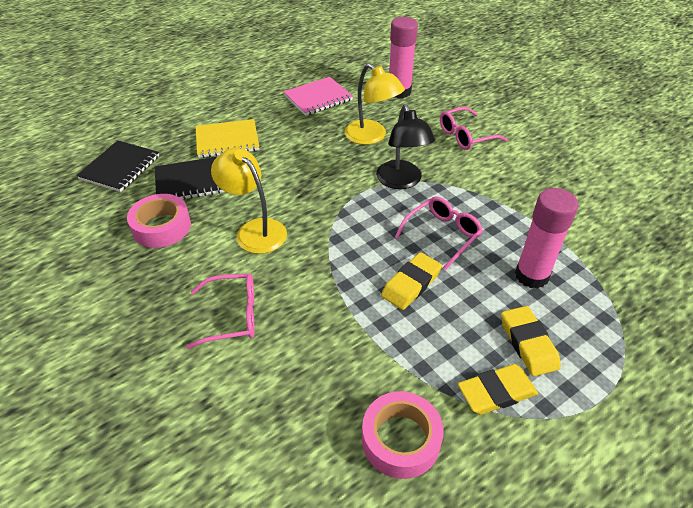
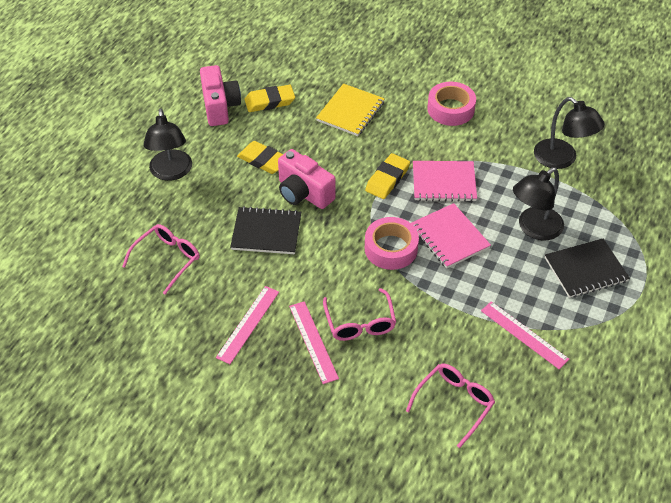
black lamp: 1 -> 3
pink camera: 0 -> 2
pink glue stick: 2 -> 0
pink notebook: 1 -> 2
pink ruler: 0 -> 3
yellow lamp: 2 -> 0

